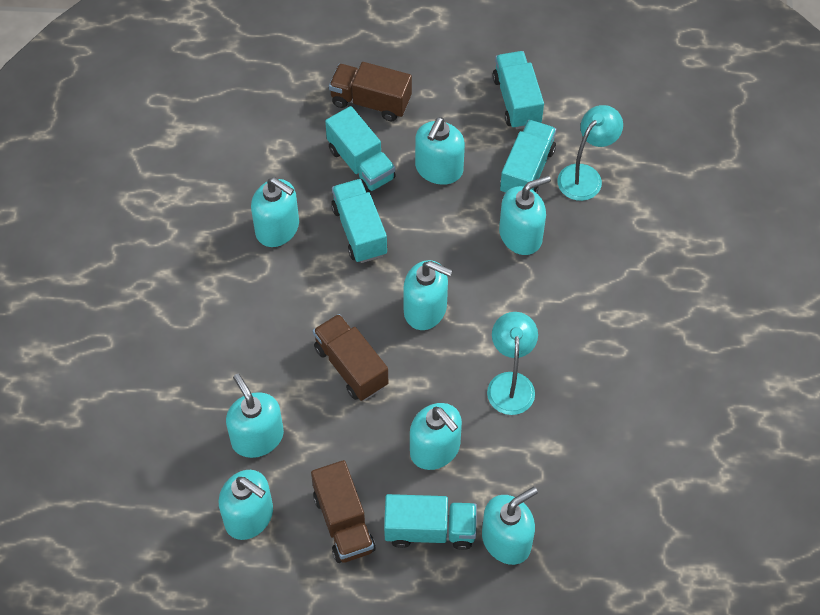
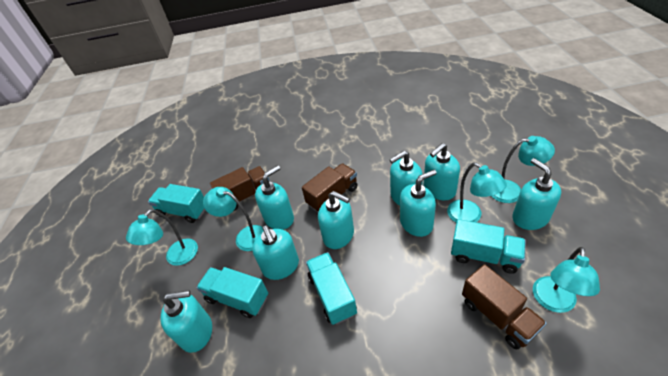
turquoise lamp: 2 -> 5
turquoise truck: 5 -> 4

